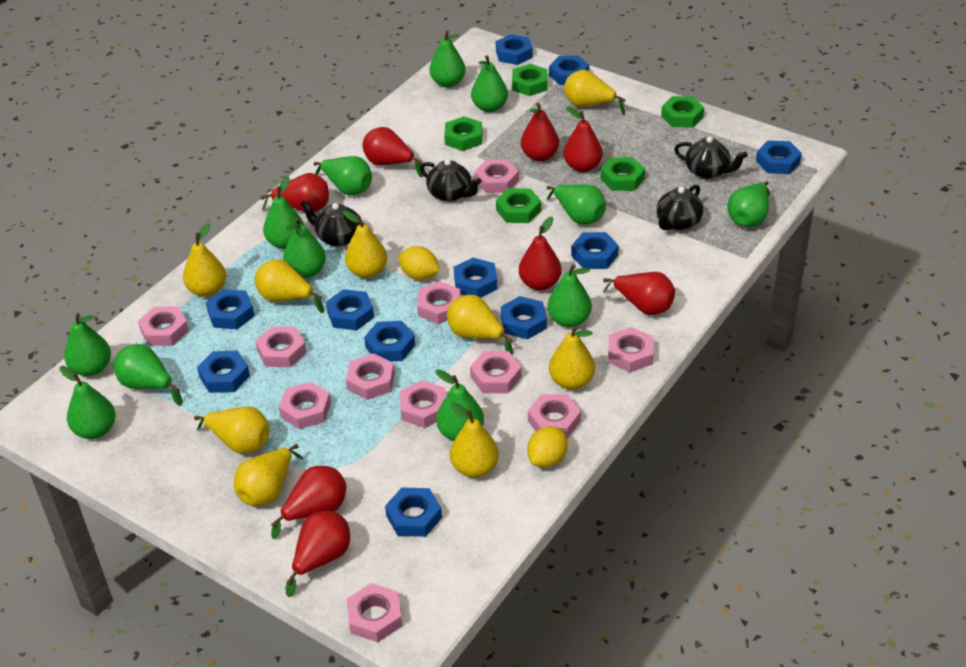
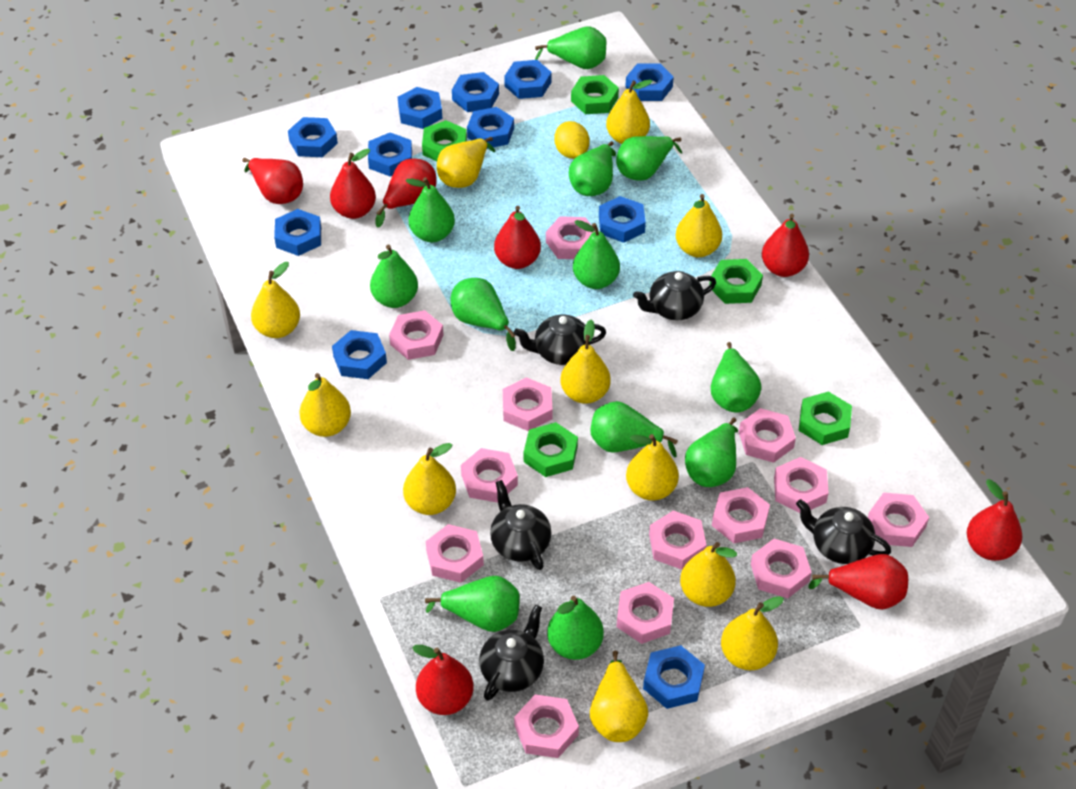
black teapot: 4 -> 5
pink nut: 11 -> 13
yellow lemon: 2 -> 1
yellow pear: 9 -> 11

